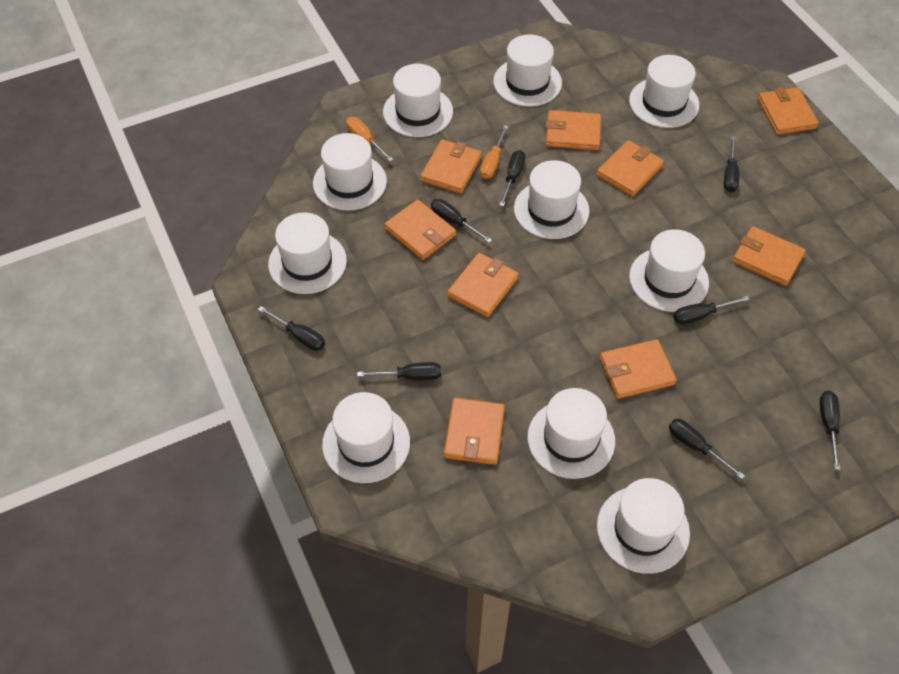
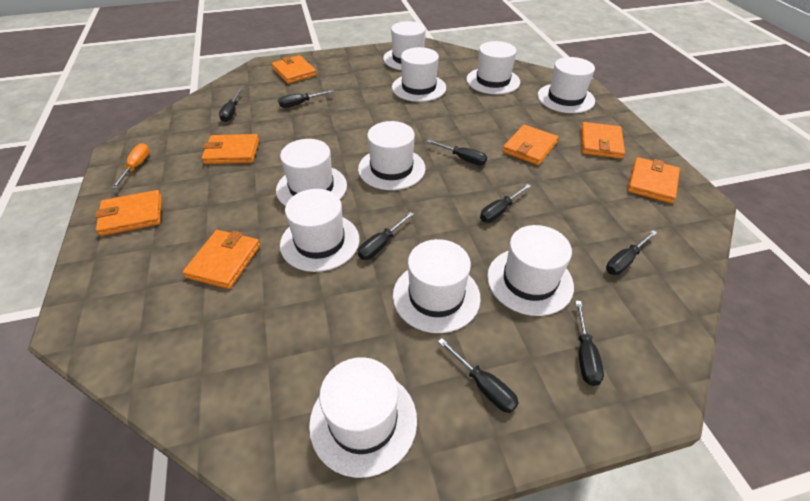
orange screwdriver: 2 -> 1
orange wallet: 9 -> 7

